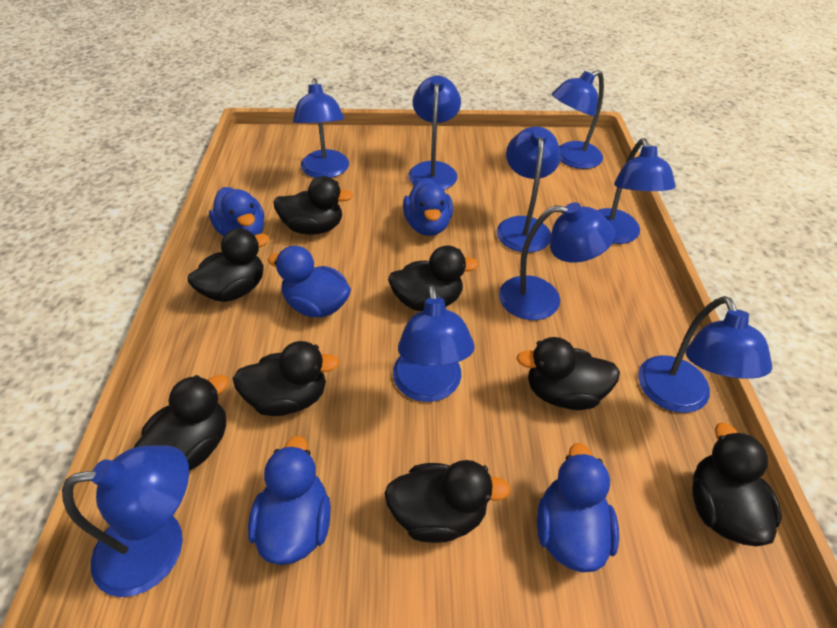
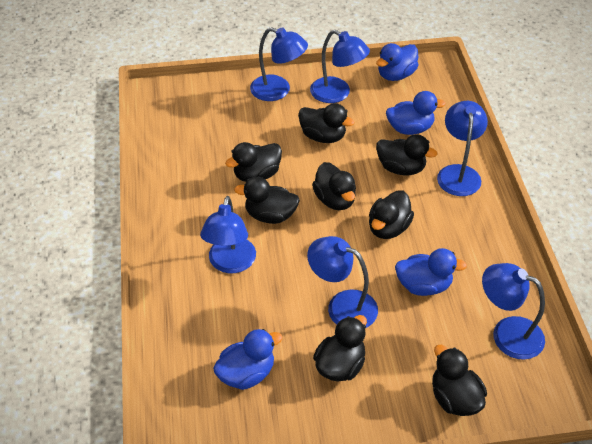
blue duck: 5 -> 4
blue lamp: 9 -> 6

